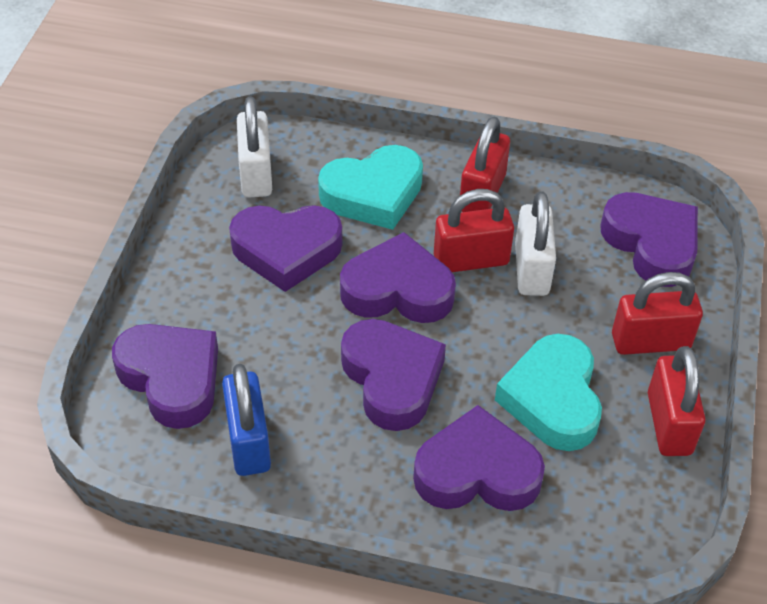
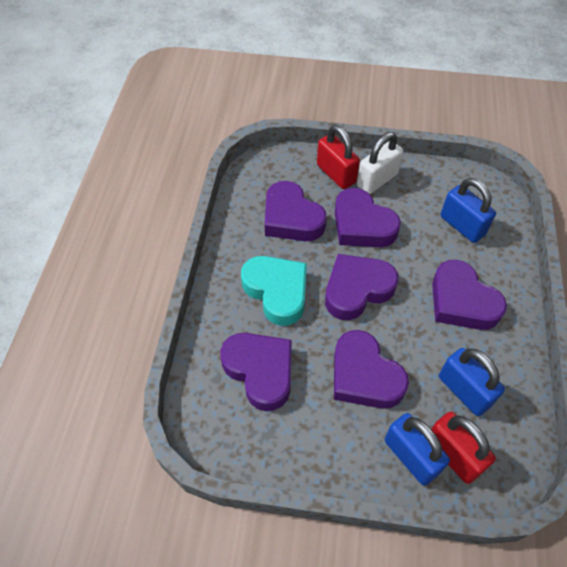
blue padlock: 1 -> 3
red padlock: 4 -> 2
turquoise heart: 2 -> 1
white padlock: 2 -> 1

